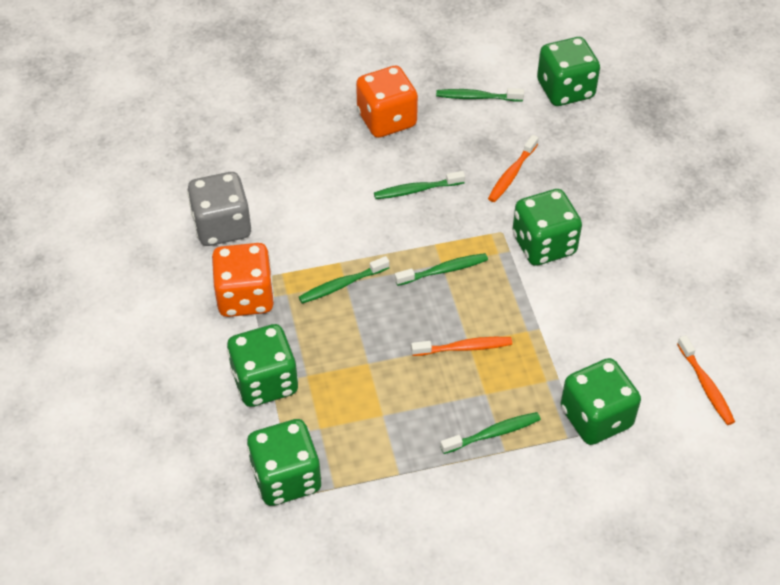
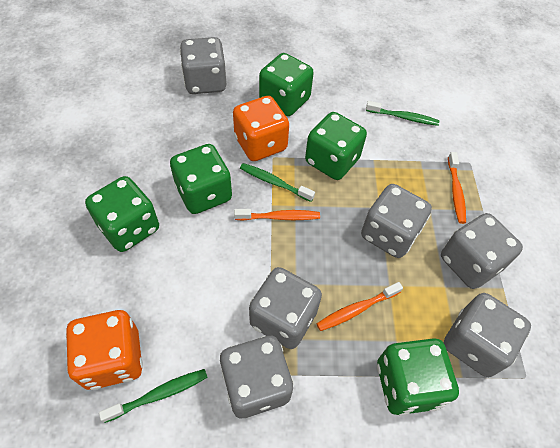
green toothbrush: 5 -> 3
grey dice: 1 -> 6

